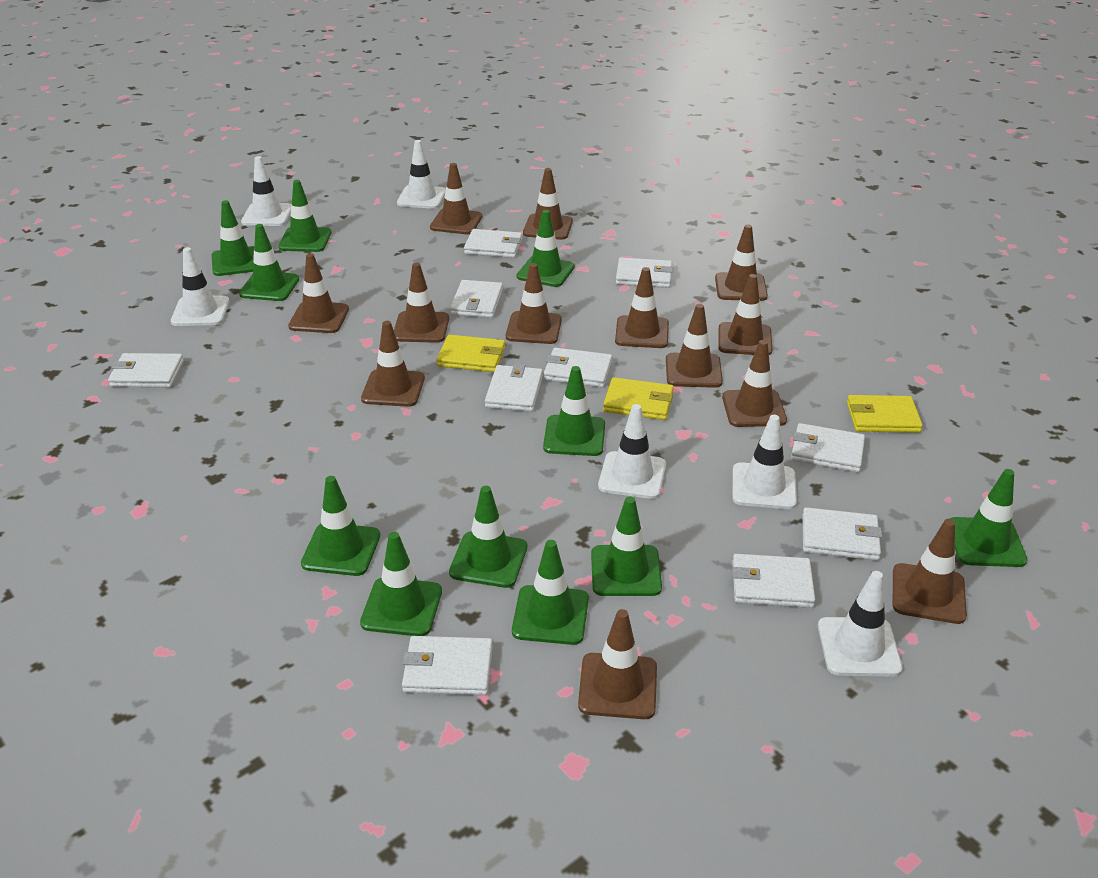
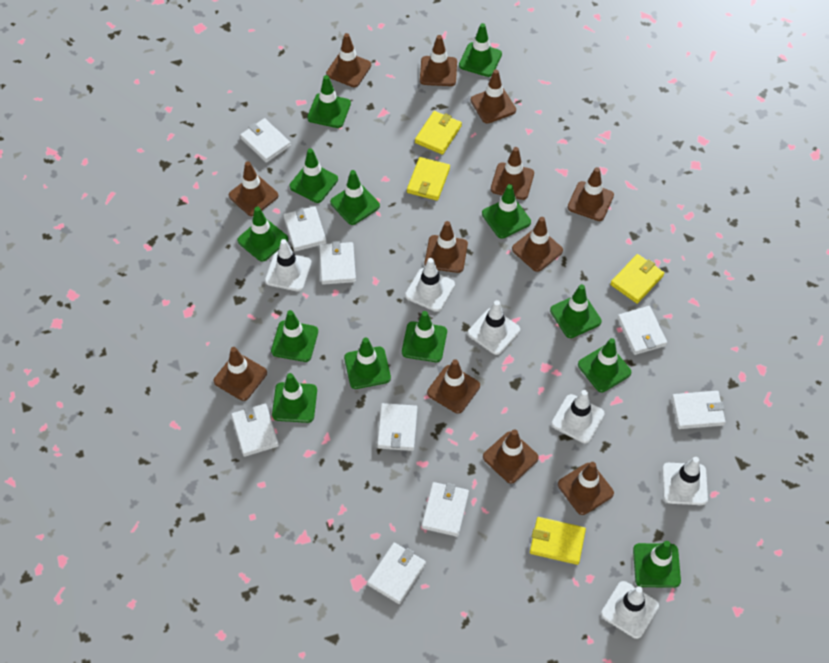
brown traffic cone: 13 -> 12
green traffic cone: 11 -> 13
white wallet: 10 -> 9
yellow wallet: 3 -> 4

